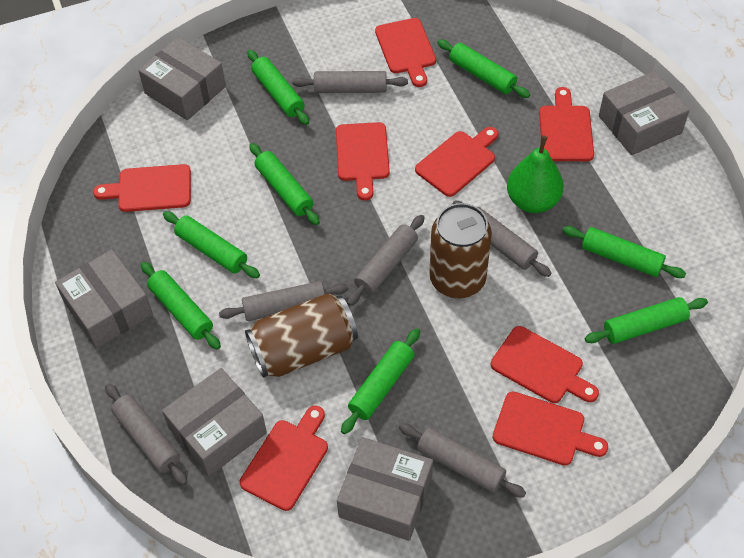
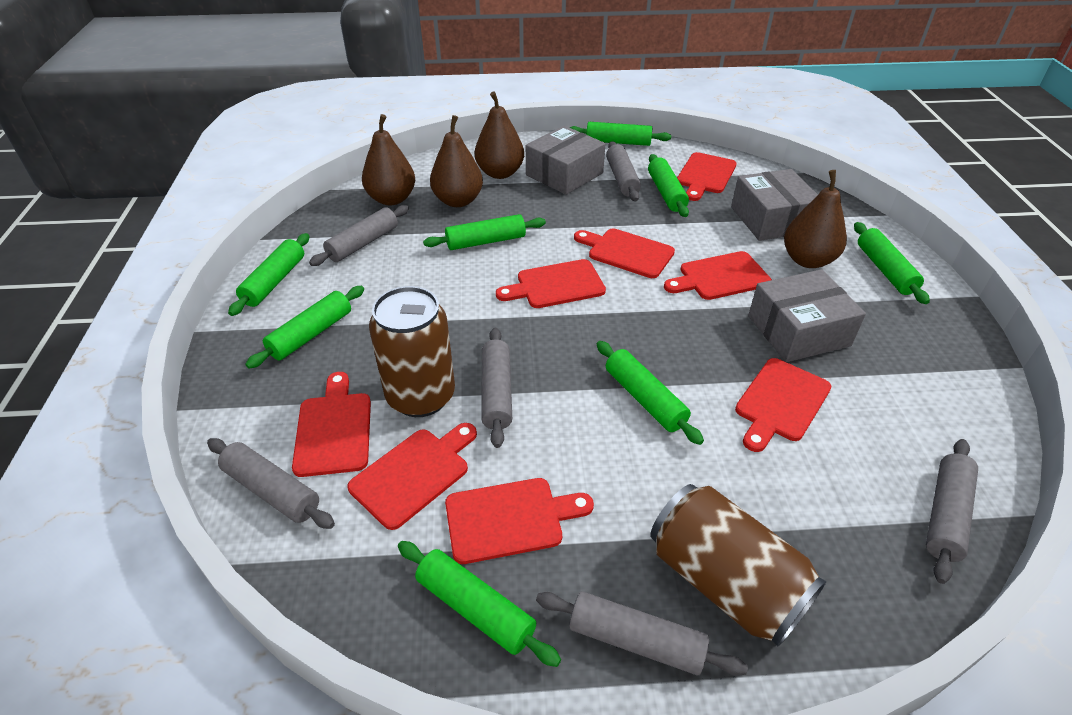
brown pear: 0 -> 4
green pear: 1 -> 0
grey box: 5 -> 3

